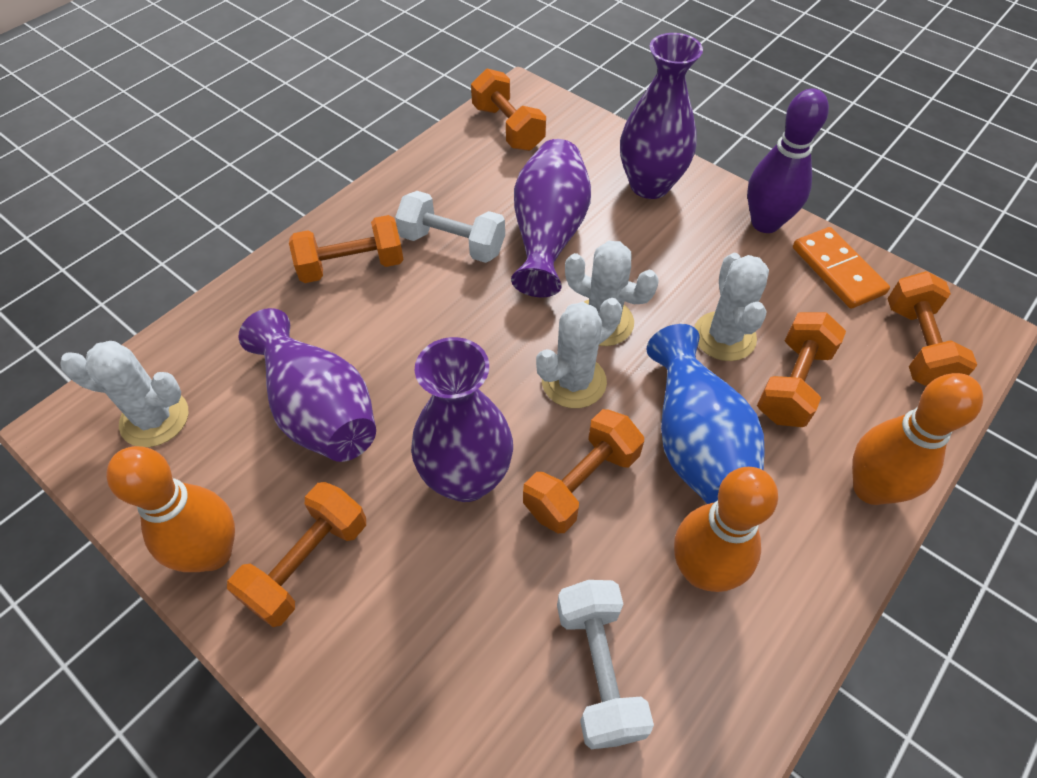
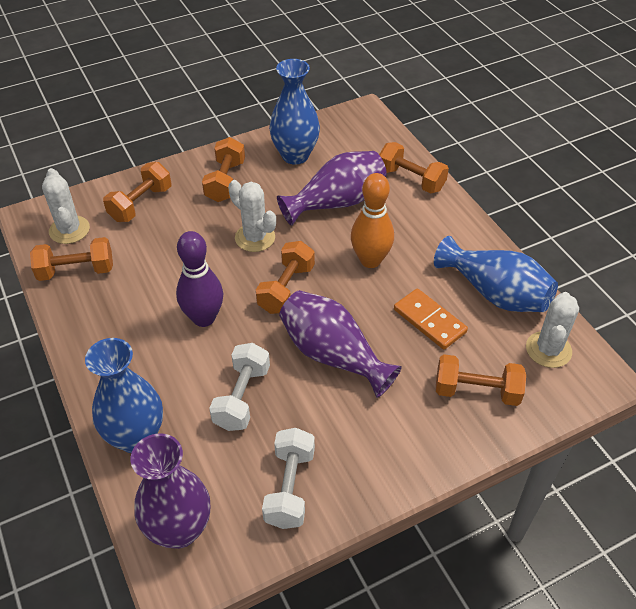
blue vase: 1 -> 3
orange bowling pin: 3 -> 1
purple vase: 4 -> 3
white cactus: 4 -> 3

